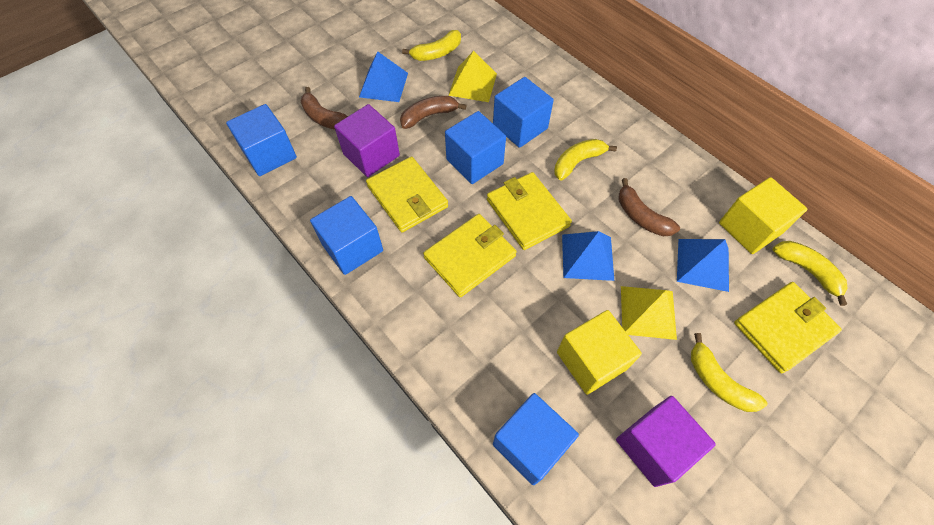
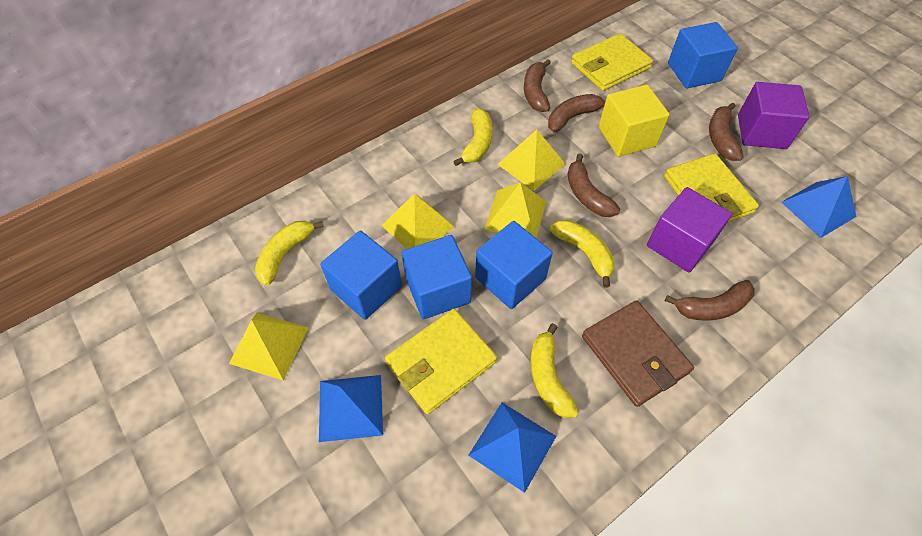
blue cube: 5 -> 4
brown banana: 3 -> 5
brown wallet: 0 -> 1
yellow cube: 2 -> 1
yellow pyramid: 2 -> 4
yellow wallet: 4 -> 3

